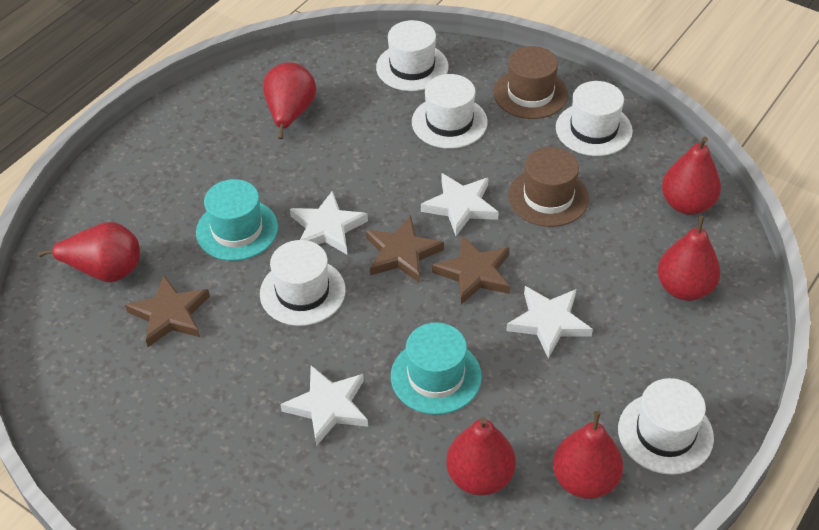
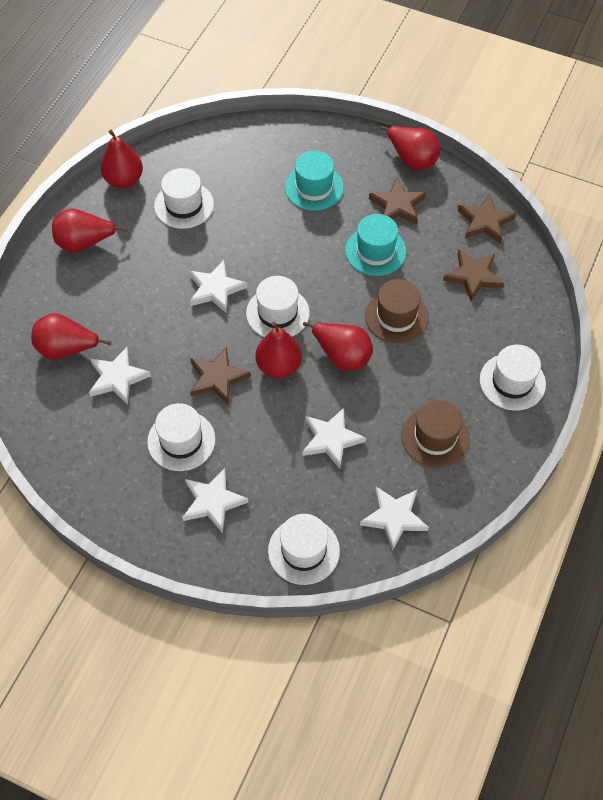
brown star: 3 -> 4
white star: 4 -> 5

